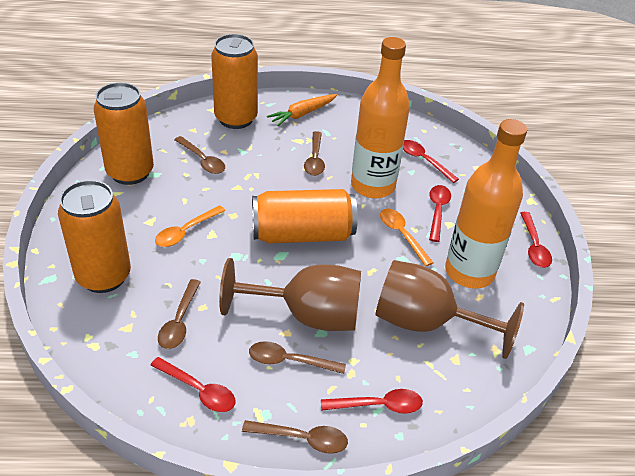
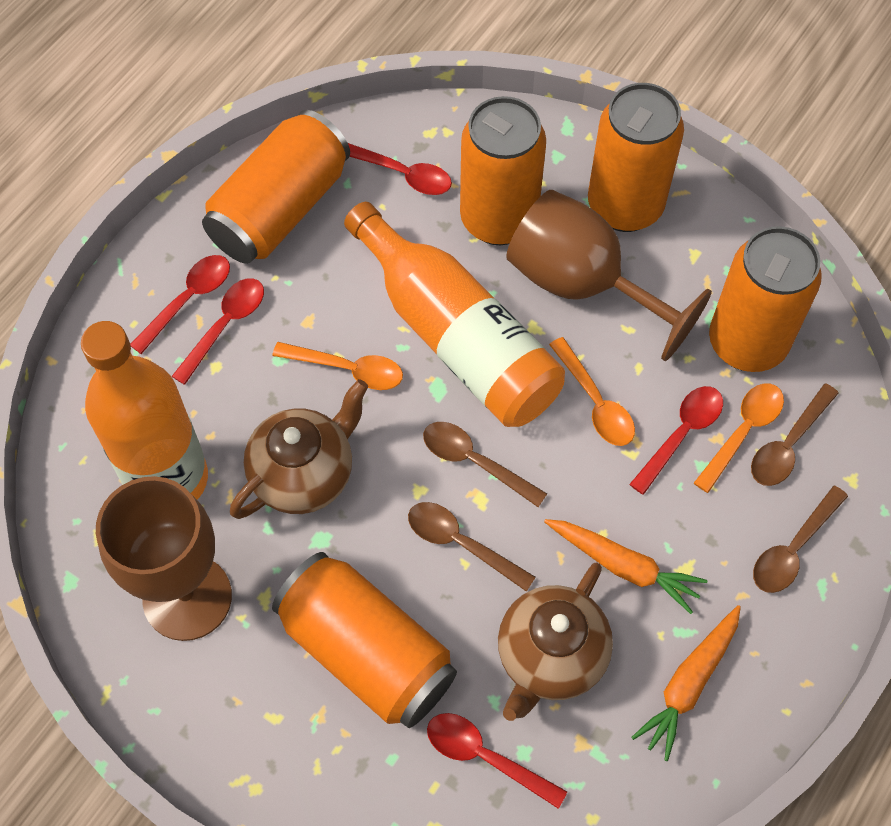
brown spoon: 5 -> 4
brown teapot: 0 -> 2
orange can: 4 -> 5
orange carrot: 1 -> 2
orange spoon: 2 -> 3

